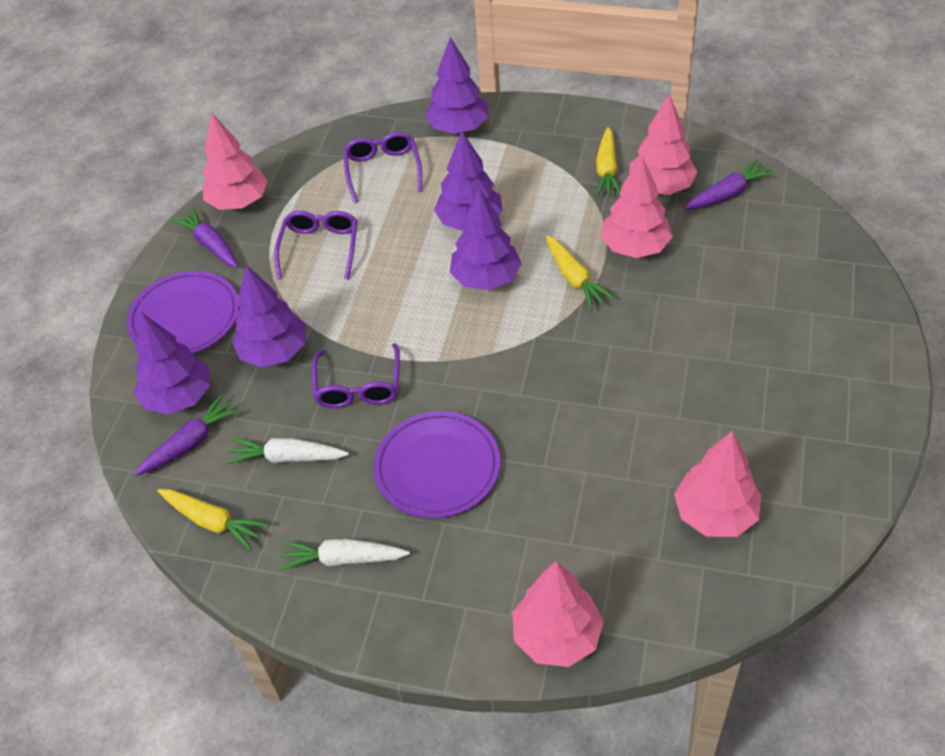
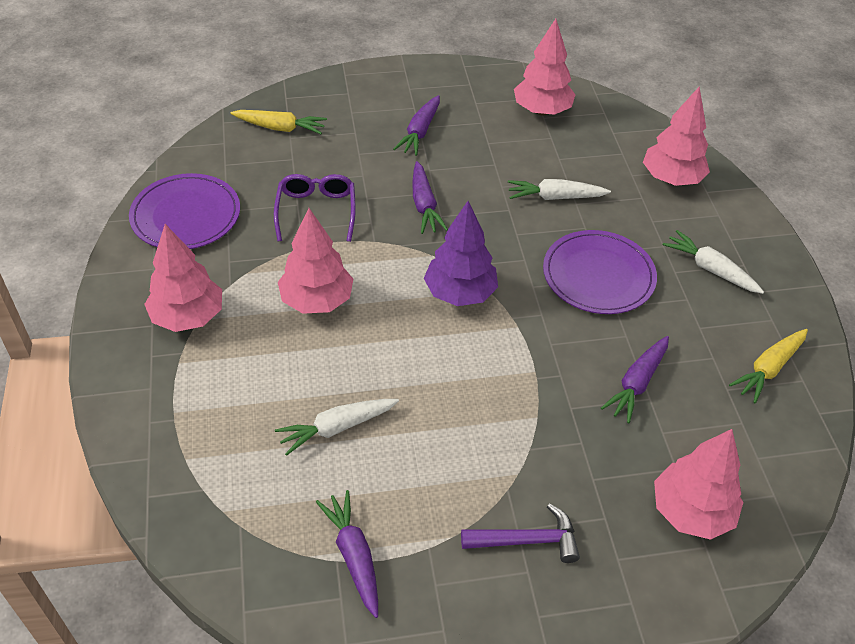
purple carrot: 3 -> 4
purple glasses: 3 -> 1
purple hammer: 0 -> 1
purple tree: 5 -> 1
white carrot: 2 -> 3
yellow carrot: 3 -> 2

